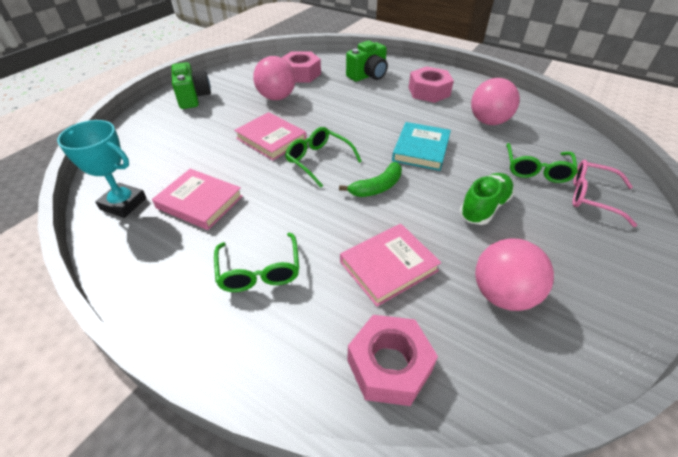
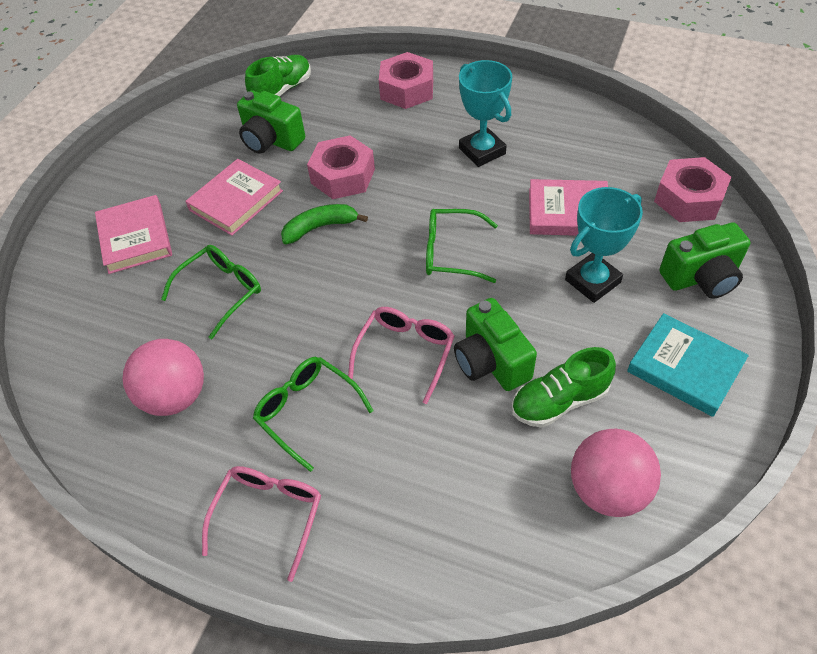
green camera: 2 -> 3
green shoe: 1 -> 2
pink ball: 3 -> 2
pink glasses: 1 -> 2
turquoise trophy: 1 -> 2

